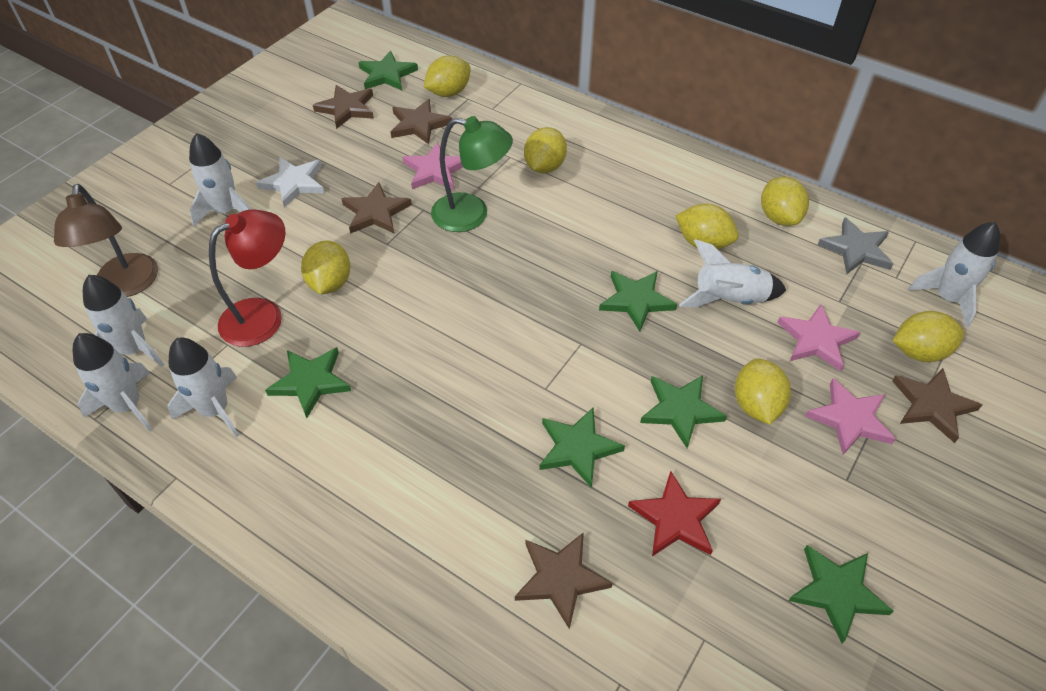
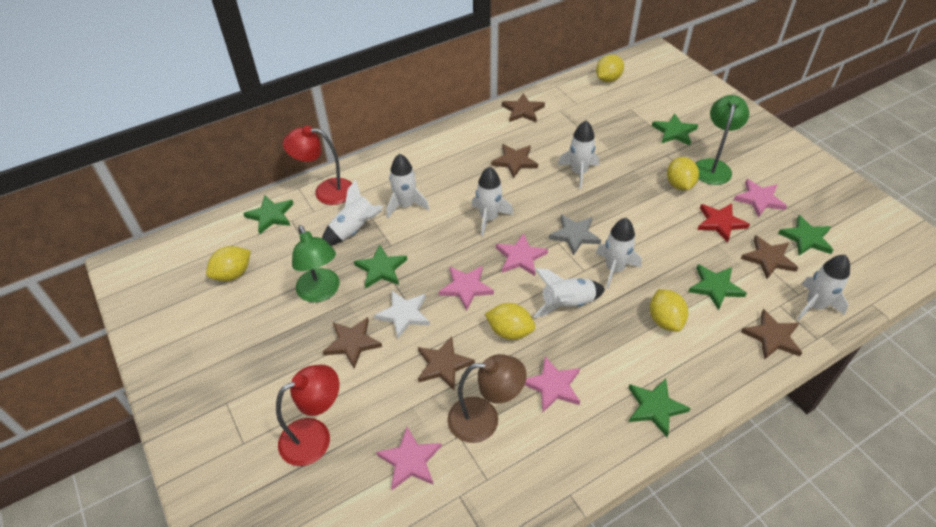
brown star: 5 -> 6
green lamp: 1 -> 2
pink star: 3 -> 5
red lamp: 1 -> 2
white rocket: 6 -> 7
yellow lemon: 7 -> 5

